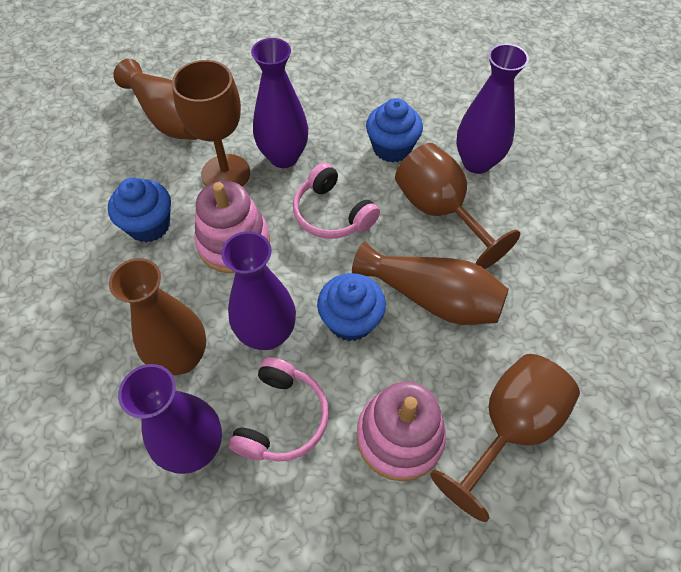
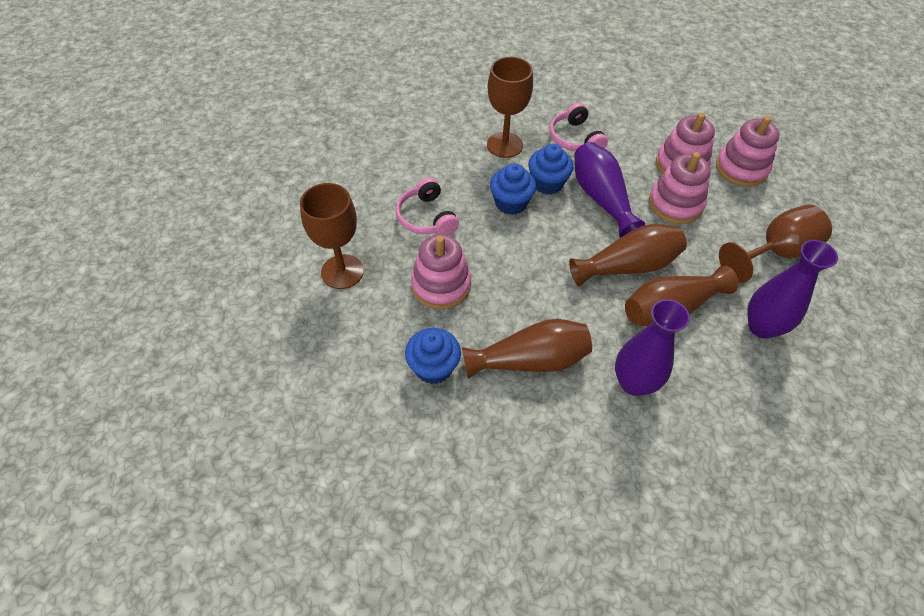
pink stacking toy: 2 -> 4
purple vase: 4 -> 3

